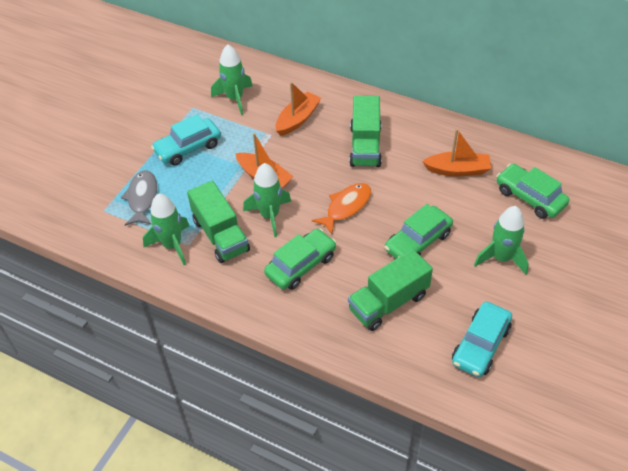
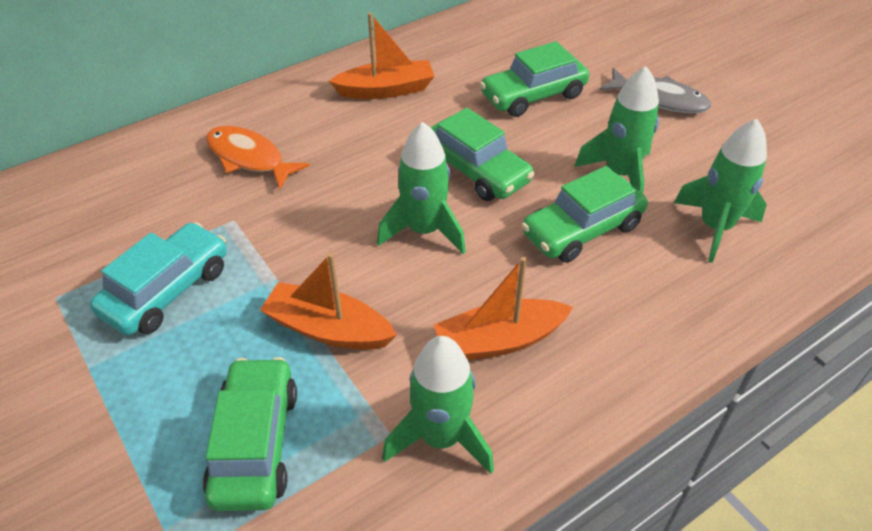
green car: 3 -> 4
green truck: 3 -> 0
turquoise car: 2 -> 1

